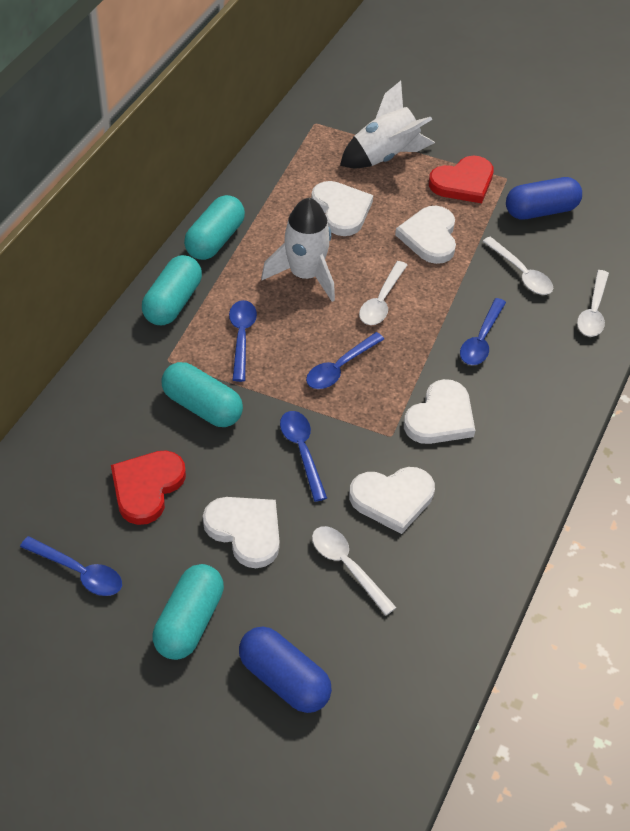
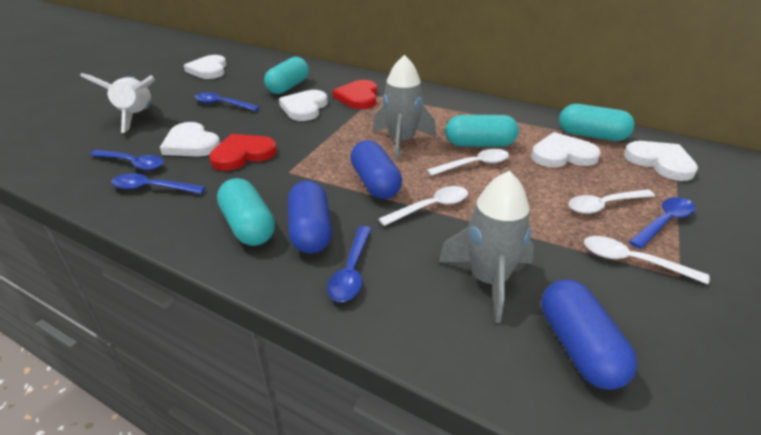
blue capsule: 2 -> 3
grey rocket: 0 -> 2
white rocket: 2 -> 1

